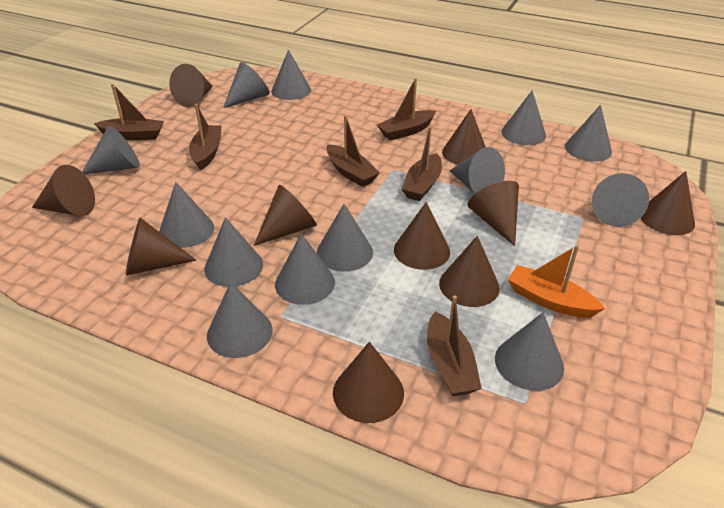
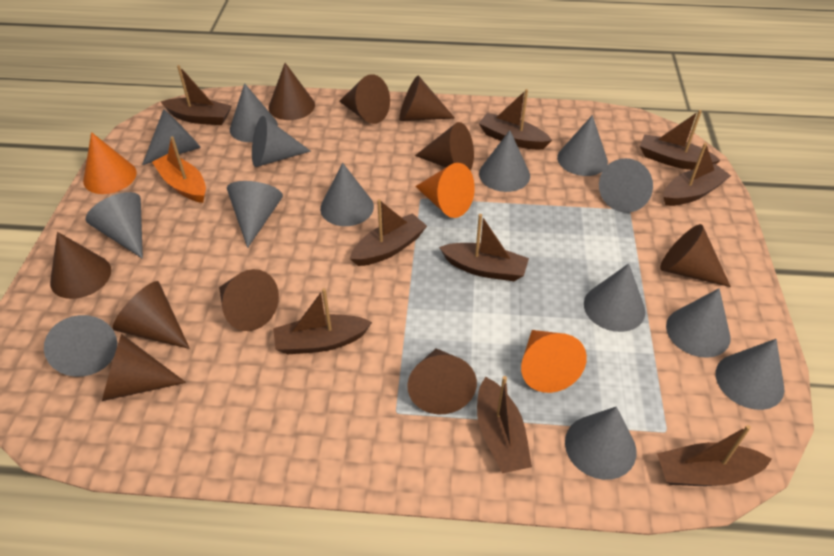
brown boat: 6 -> 9
grey cone: 13 -> 14
orange cone: 0 -> 3

